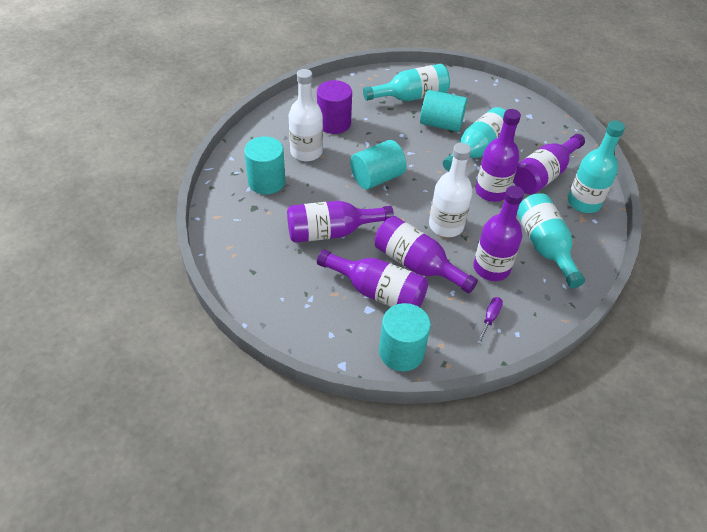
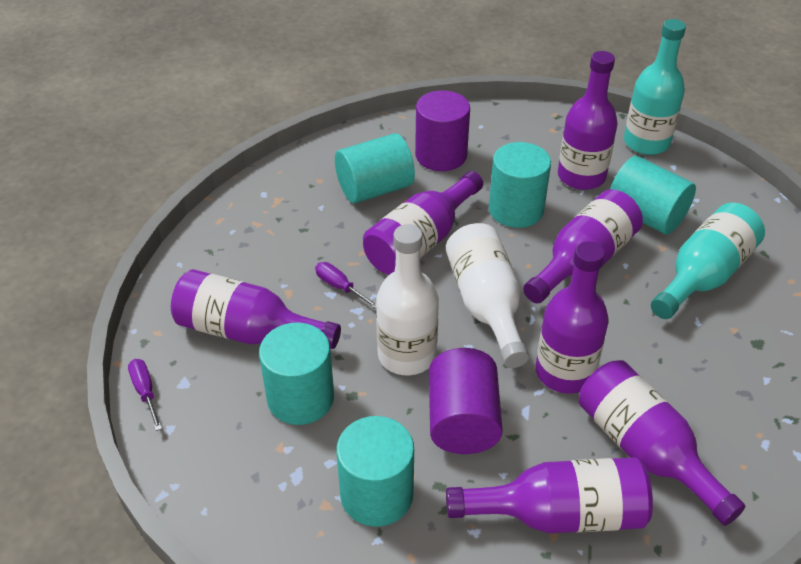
purple bottle: 6 -> 7
purple cylinder: 1 -> 2
purple screwdriver: 1 -> 2
turquoise bottle: 4 -> 2
turquoise cylinder: 4 -> 5

